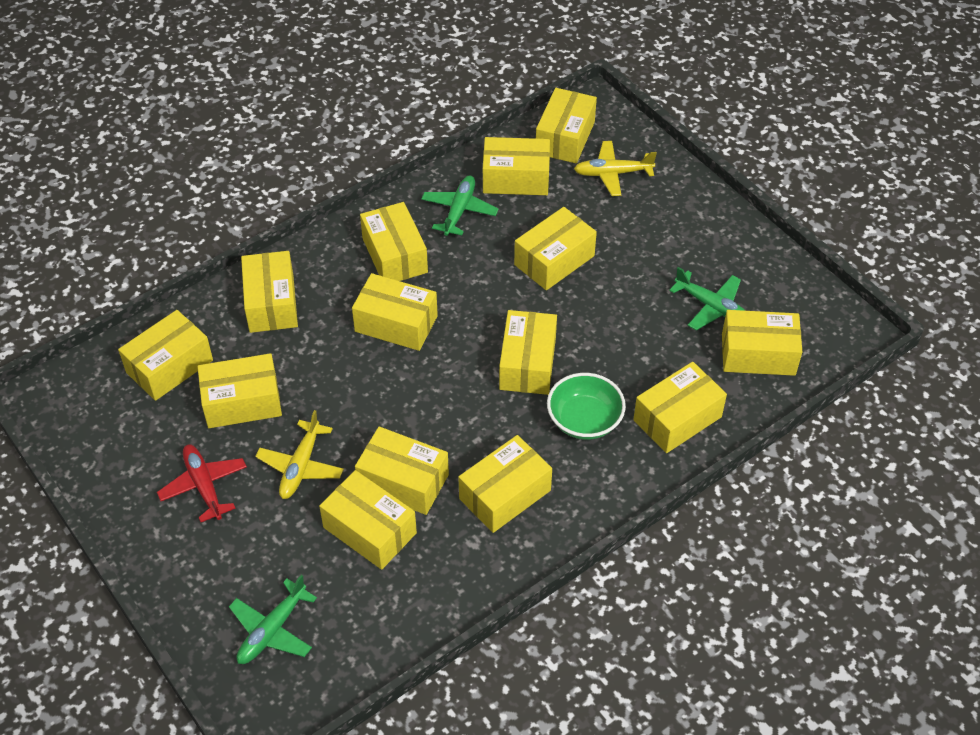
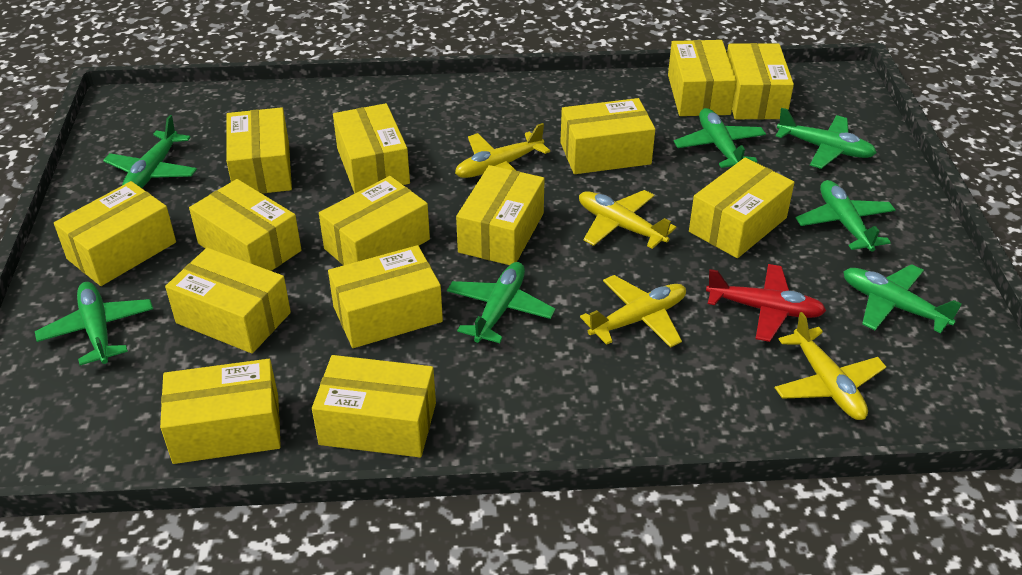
green bowl: 1 -> 0
green plane: 3 -> 7
yellow plane: 2 -> 4

